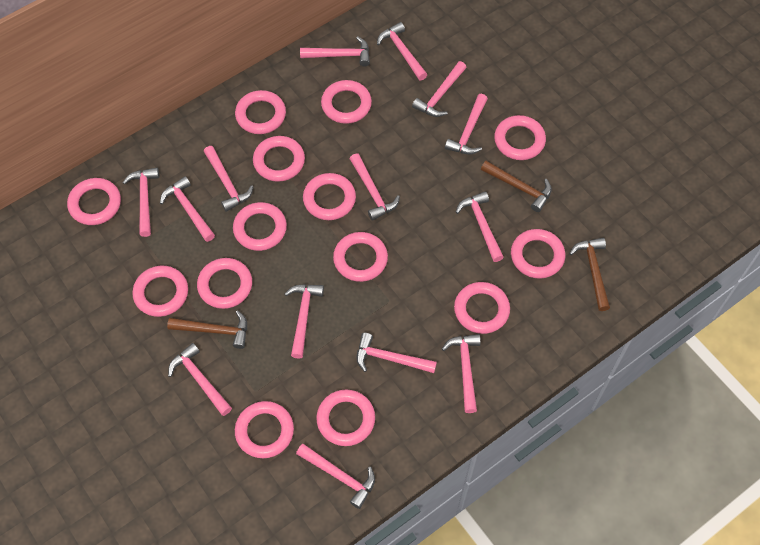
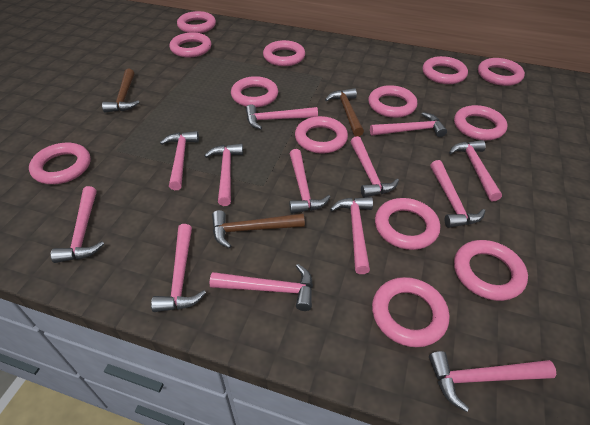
pink hammer: 14 -> 13
pink ring: 14 -> 13

